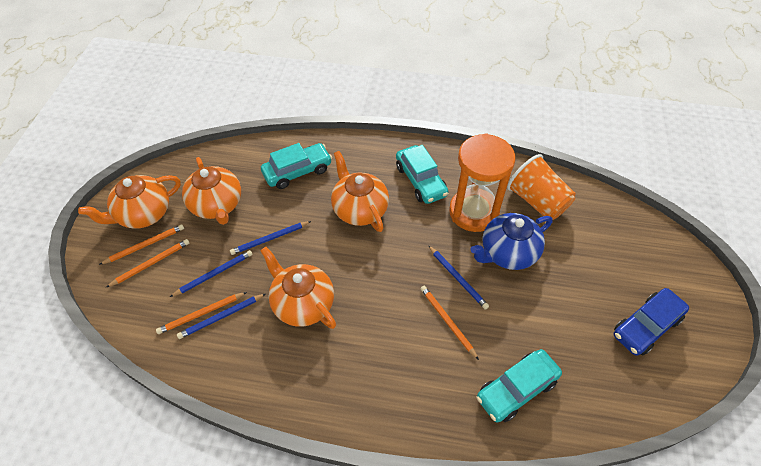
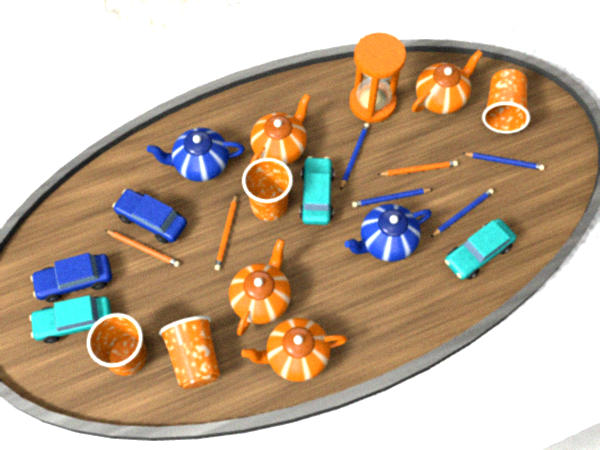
blue car: 1 -> 2
blue teapot: 1 -> 2
orange cup: 1 -> 4
orange pencil: 4 -> 3

